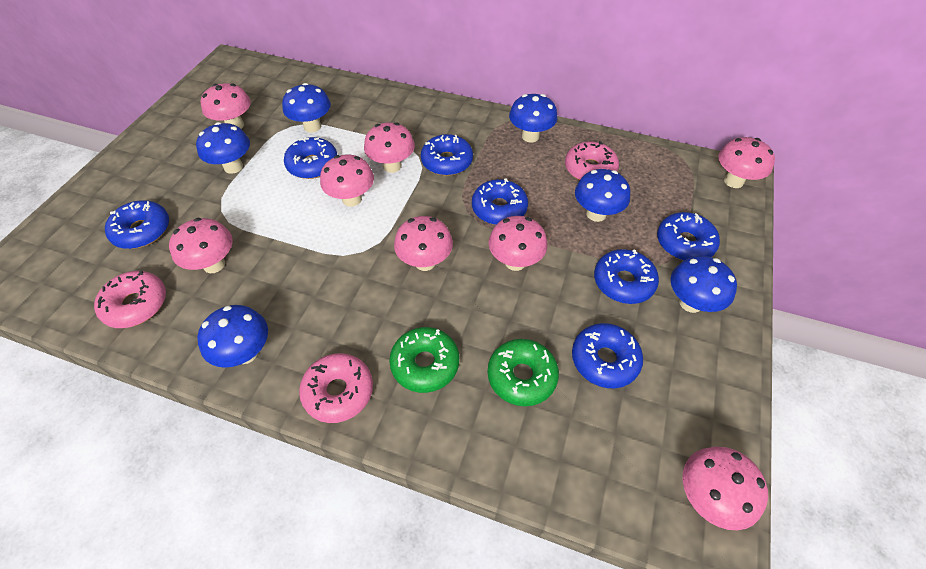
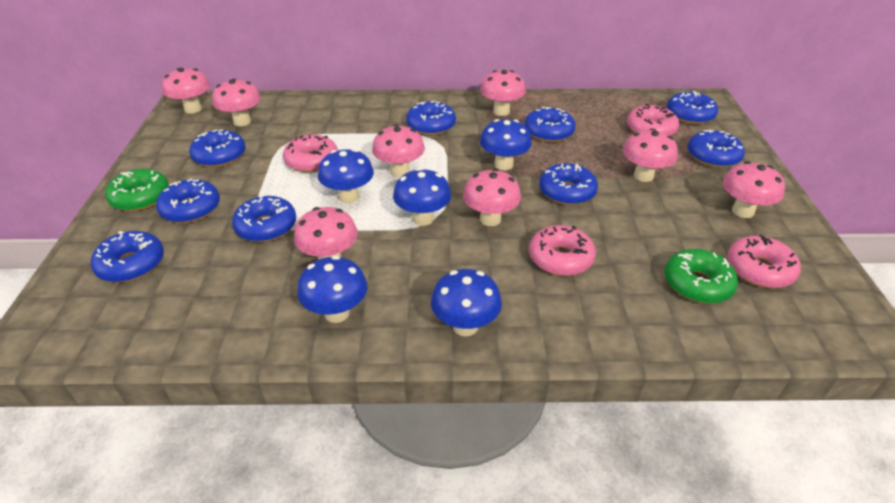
blue donut: 7 -> 9
blue mushroom: 6 -> 5
pink donut: 3 -> 4

